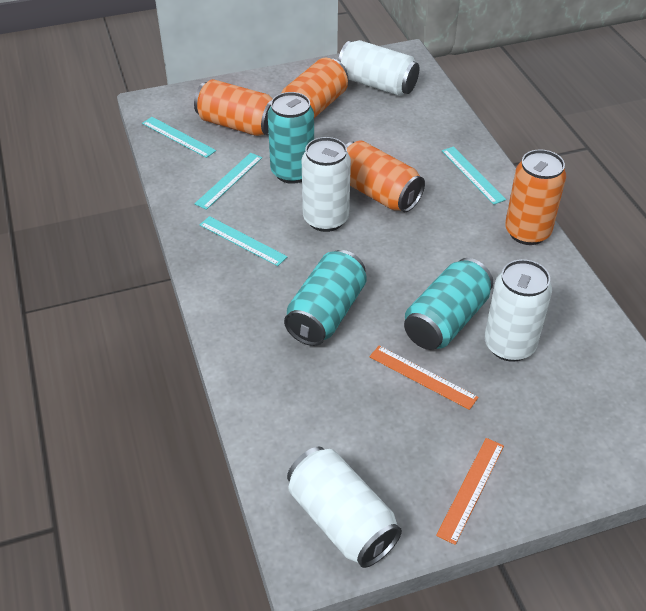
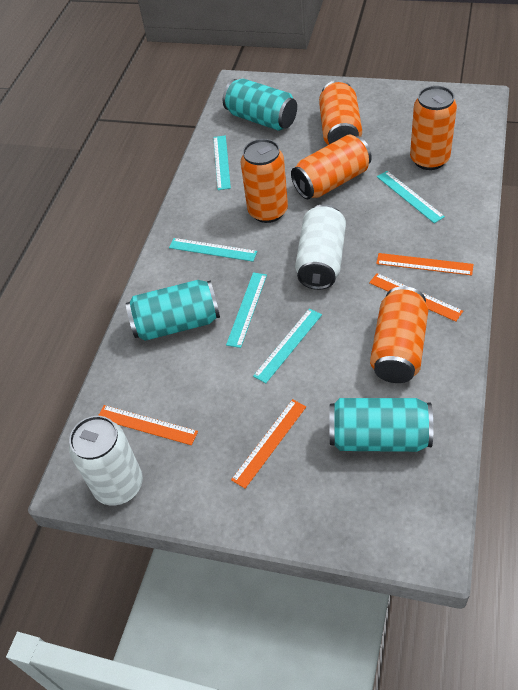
orange can: 4 -> 5
orange ruler: 2 -> 4
turquoise ruler: 4 -> 5
white can: 4 -> 2

